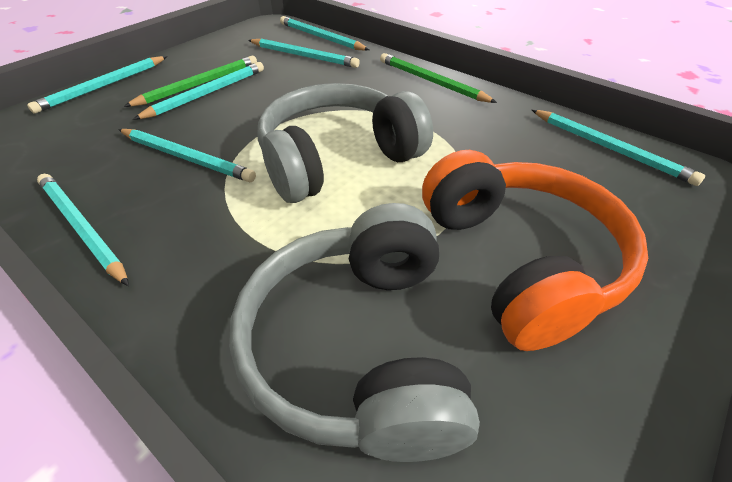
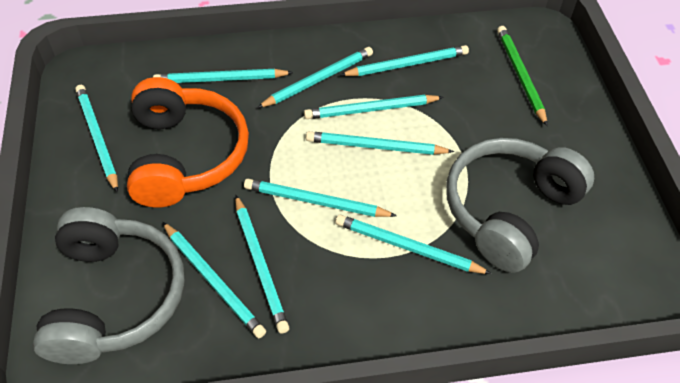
green pencil: 2 -> 1
turquoise pencil: 7 -> 10

